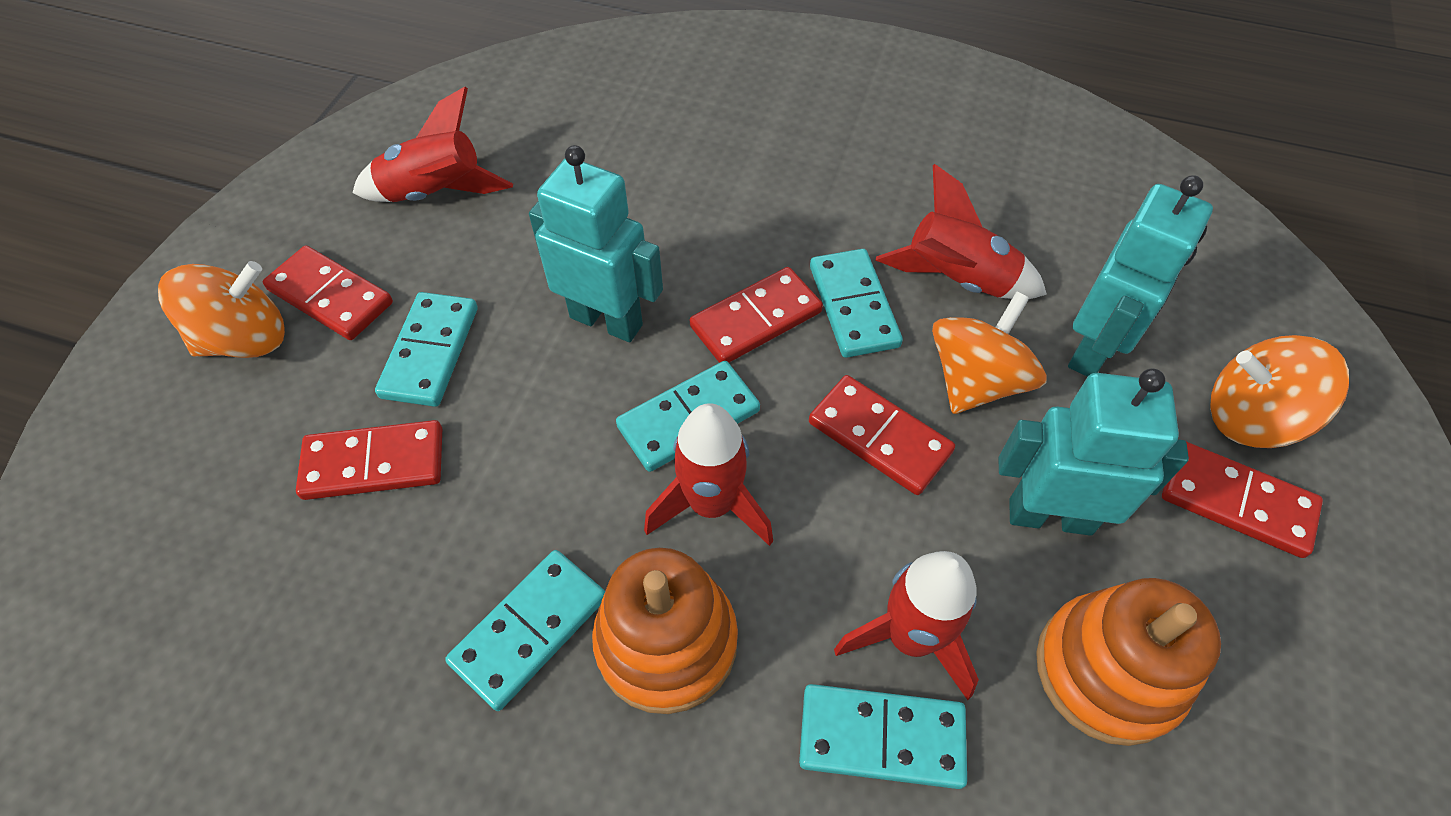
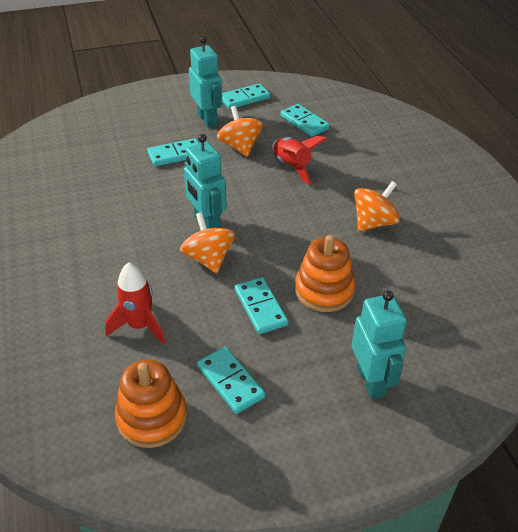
red domino: 5 -> 0
red rocket: 4 -> 2

